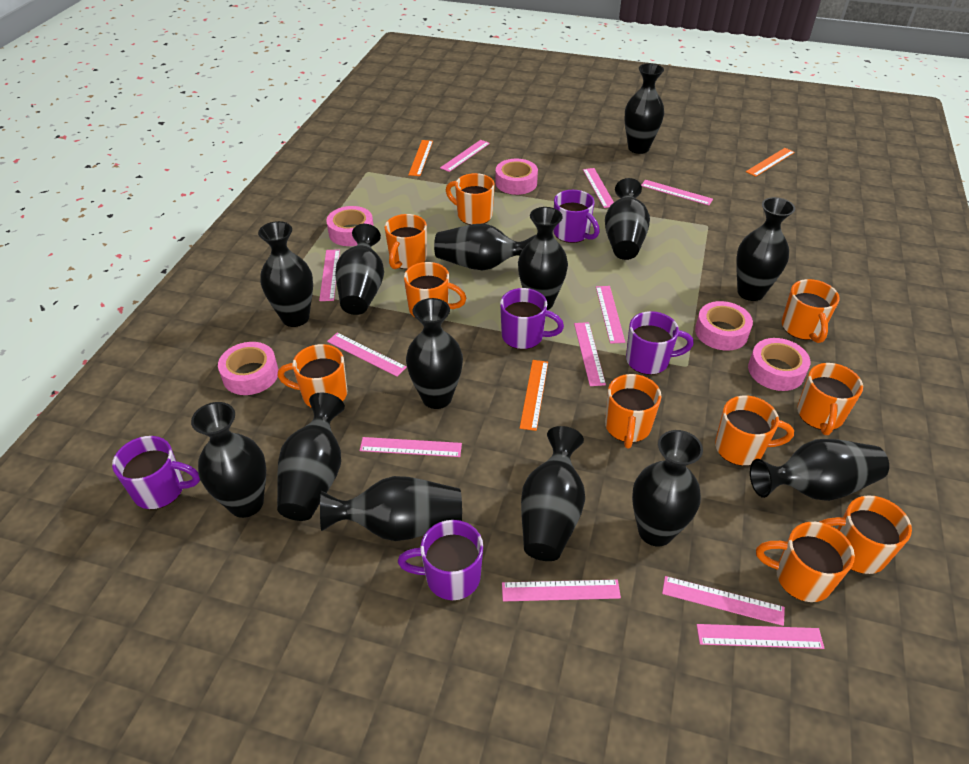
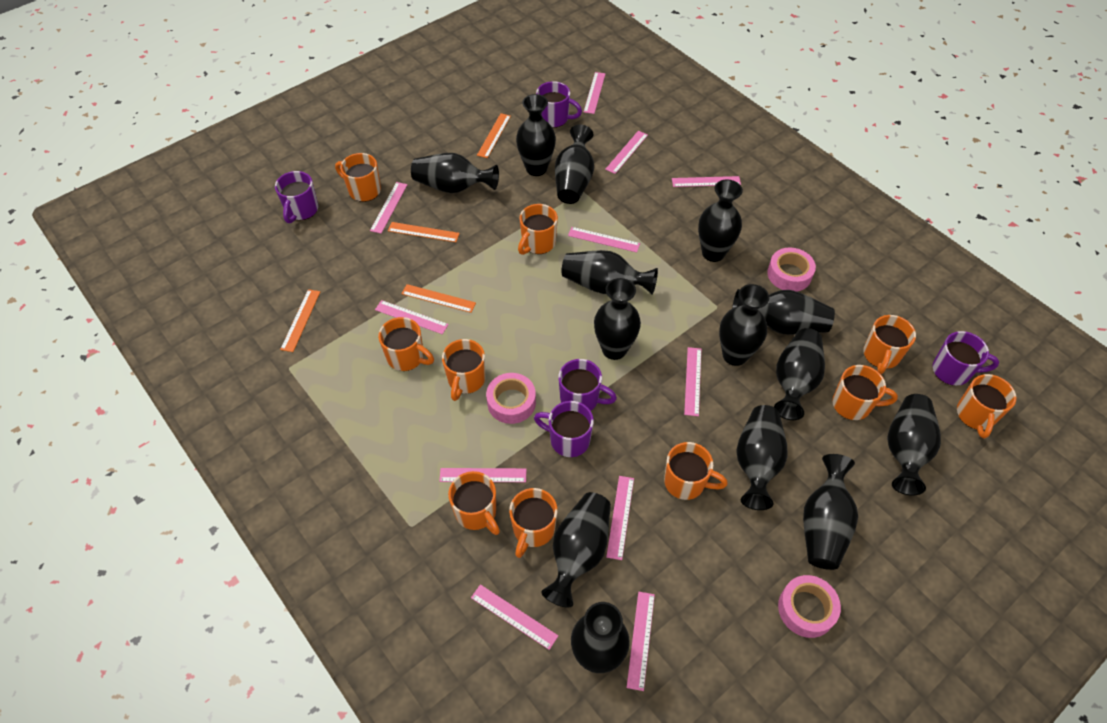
orange ruler: 3 -> 4
pink tape: 5 -> 3

